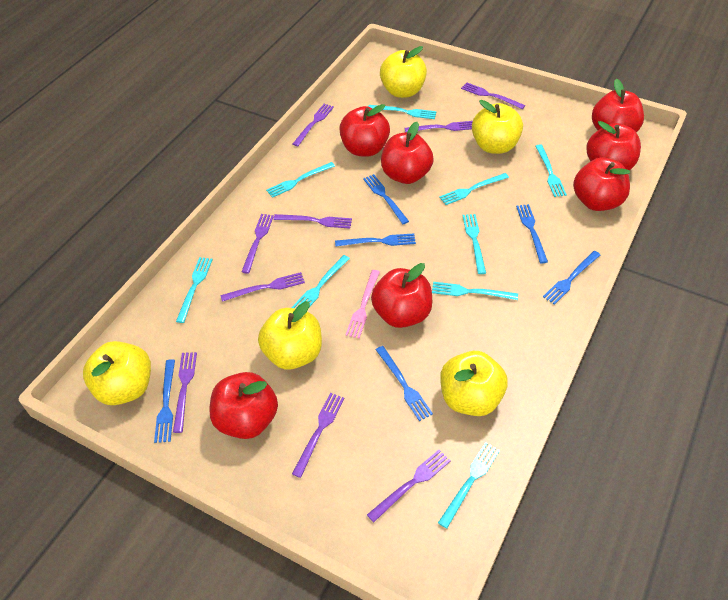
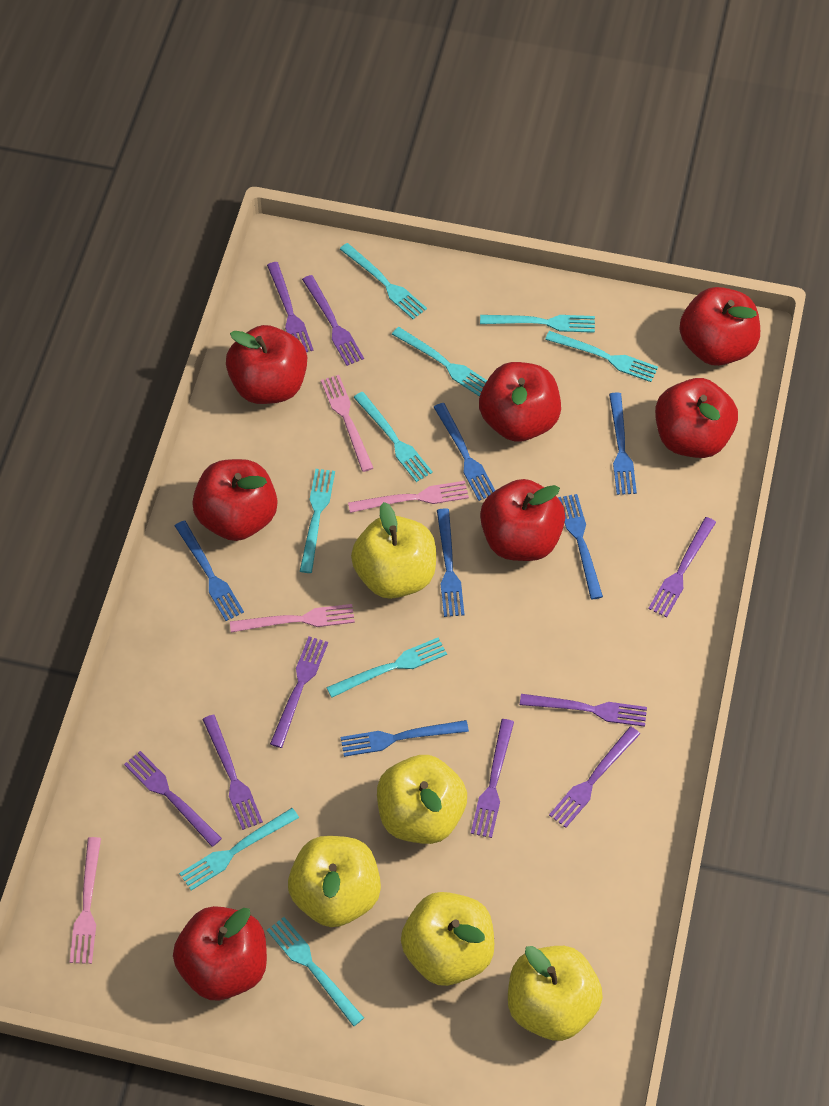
pink fork: 1 -> 4

